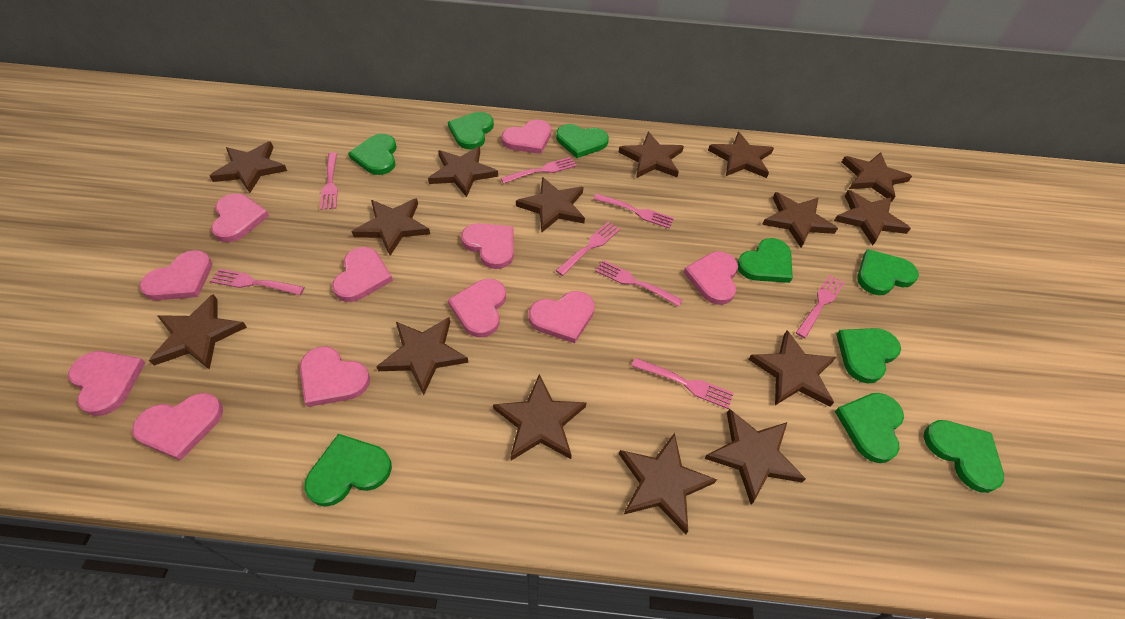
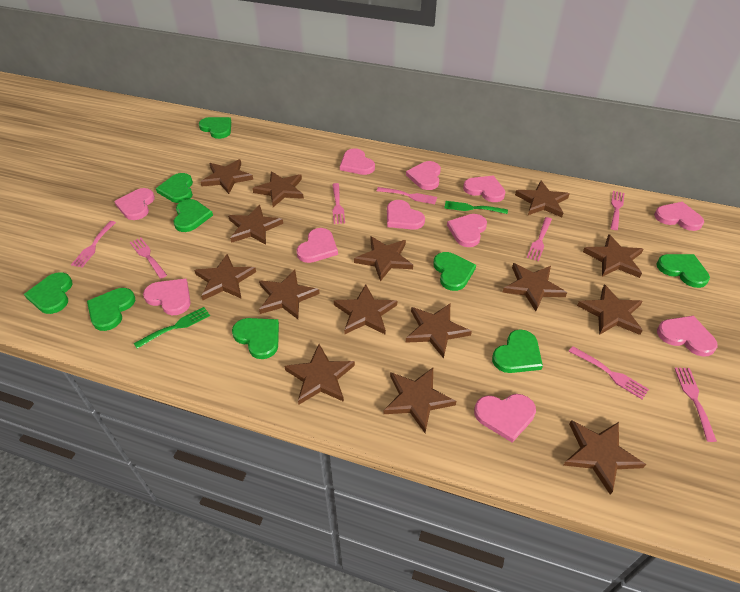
green fork: 0 -> 2

